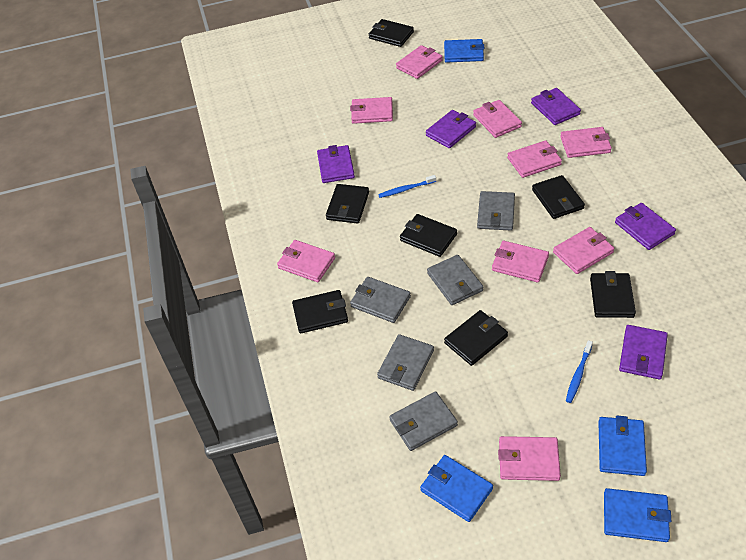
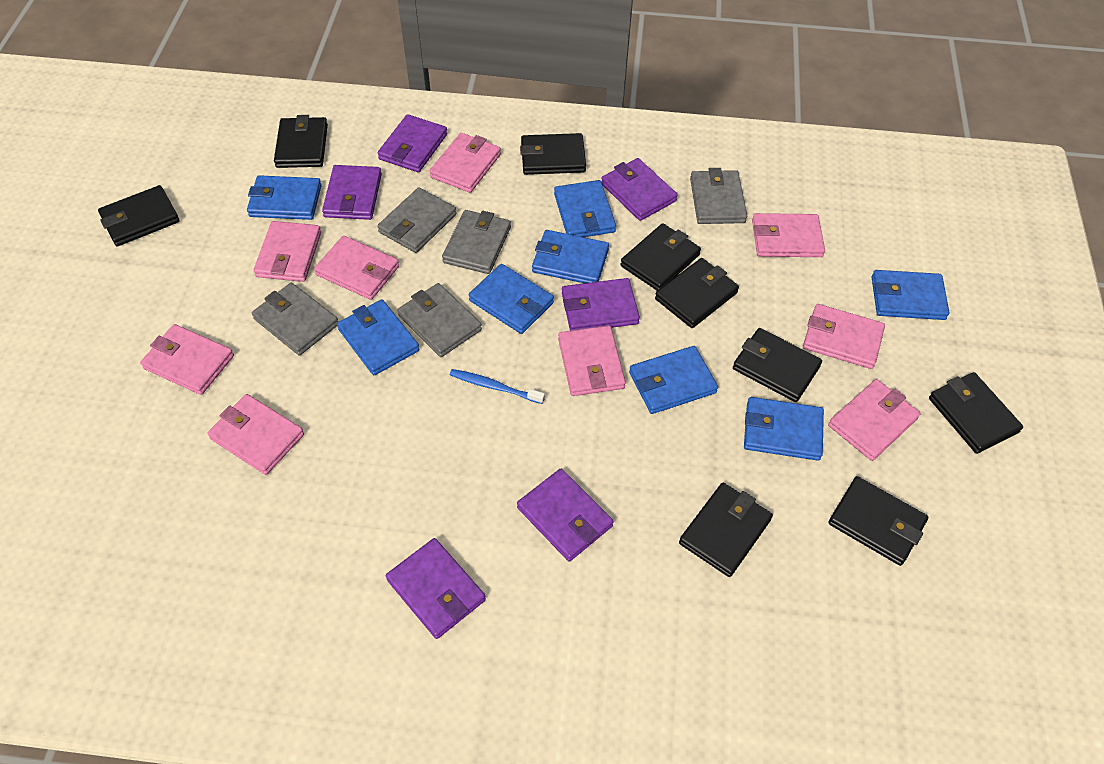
black wallet: 7 -> 9
blue toothbrush: 2 -> 1
blue wallet: 4 -> 8
purple wallet: 5 -> 6

